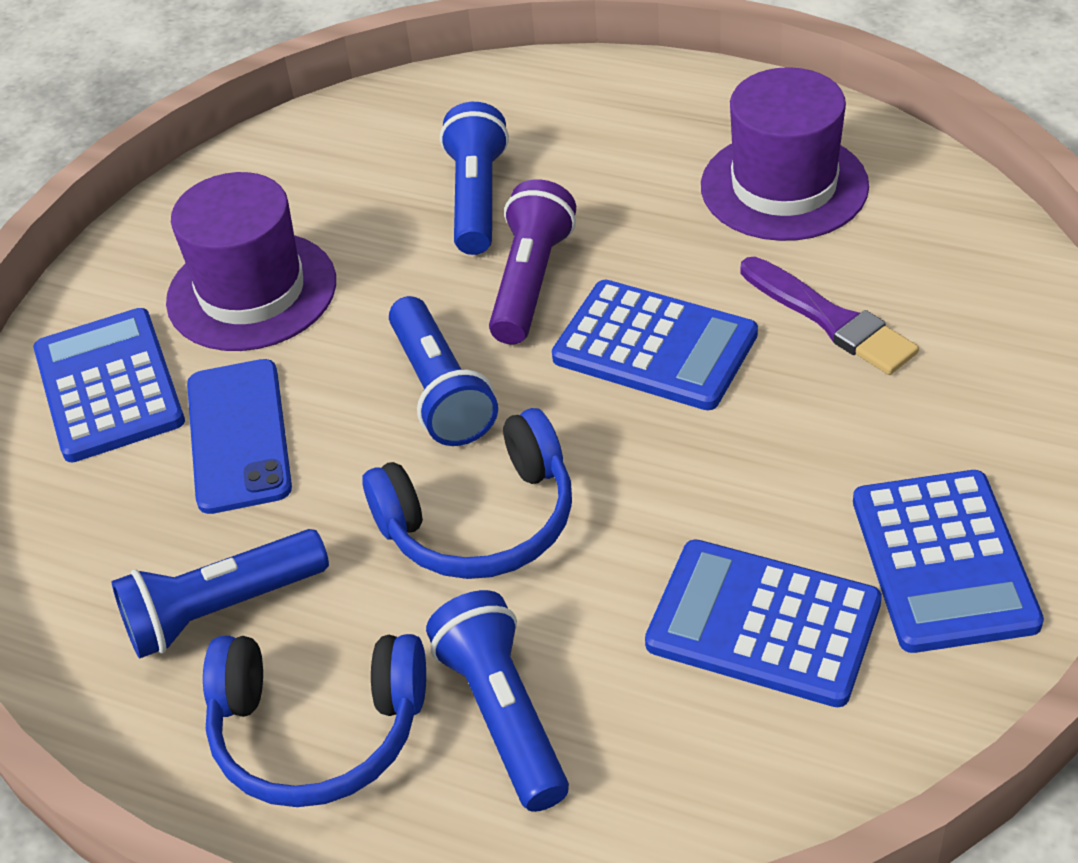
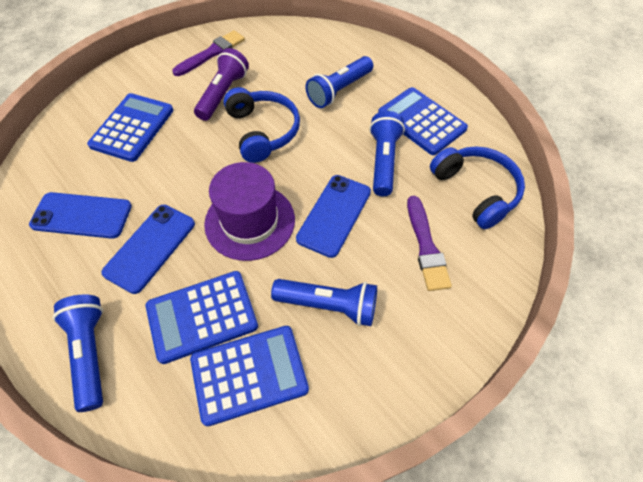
blue phone: 1 -> 3
purple brush: 1 -> 2
purple hat: 2 -> 1

